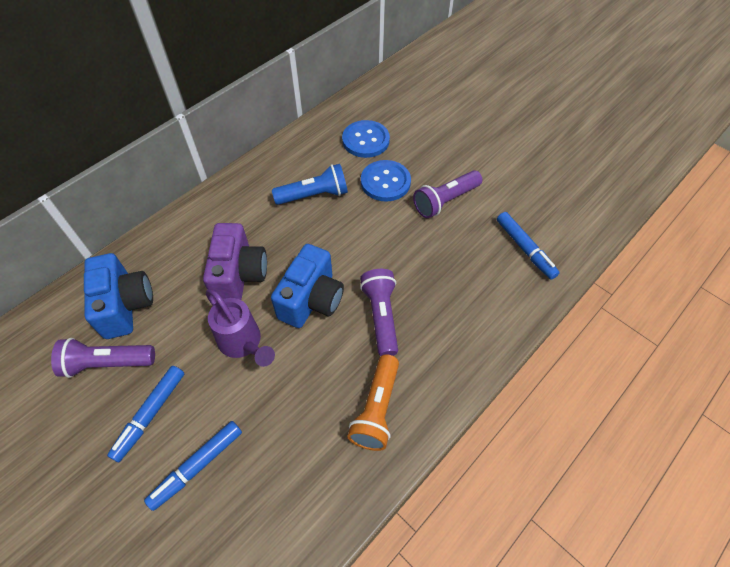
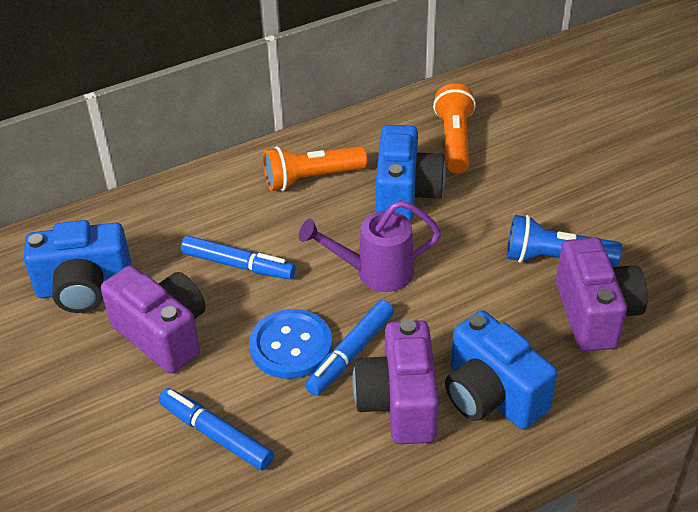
blue button: 2 -> 1
blue camera: 2 -> 3
orange flashlight: 1 -> 2
purple camera: 1 -> 3
purple flashlight: 3 -> 0

